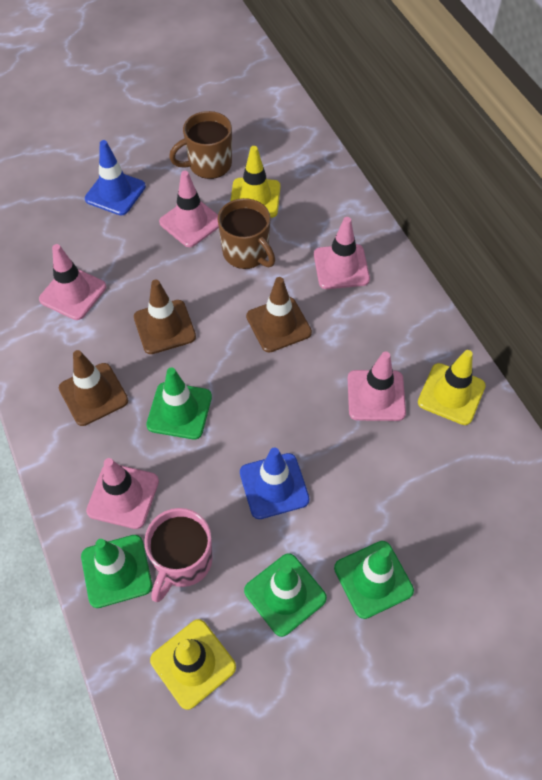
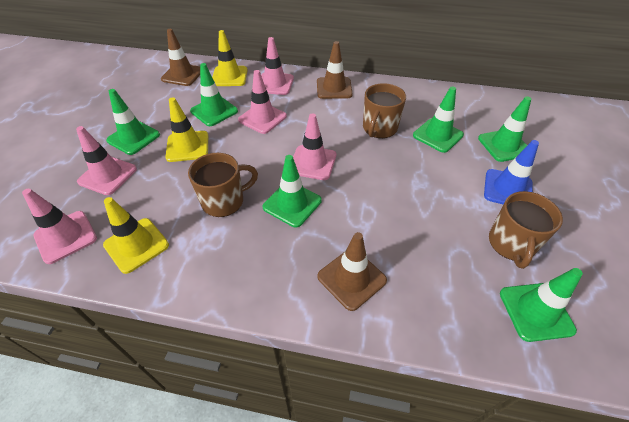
blue traffic cone: 2 -> 1
brown mug: 2 -> 3
green traffic cone: 4 -> 6
pink mug: 1 -> 0

